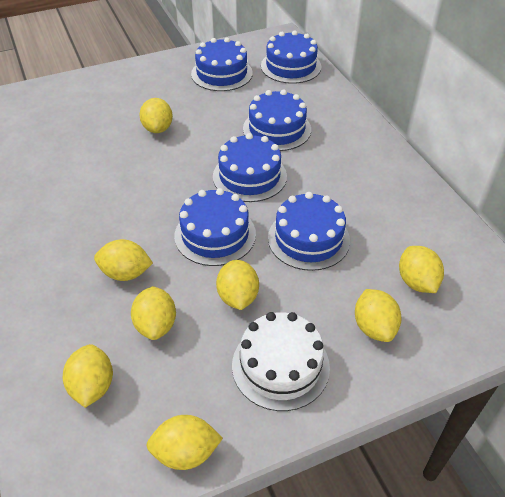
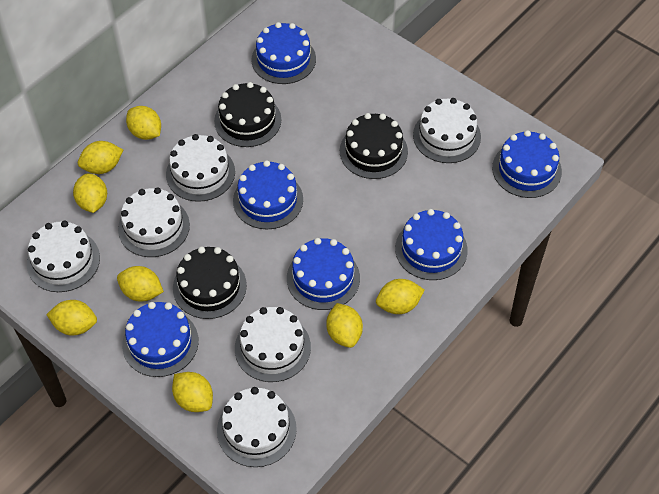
black cake: 0 -> 3
white cake: 1 -> 6

